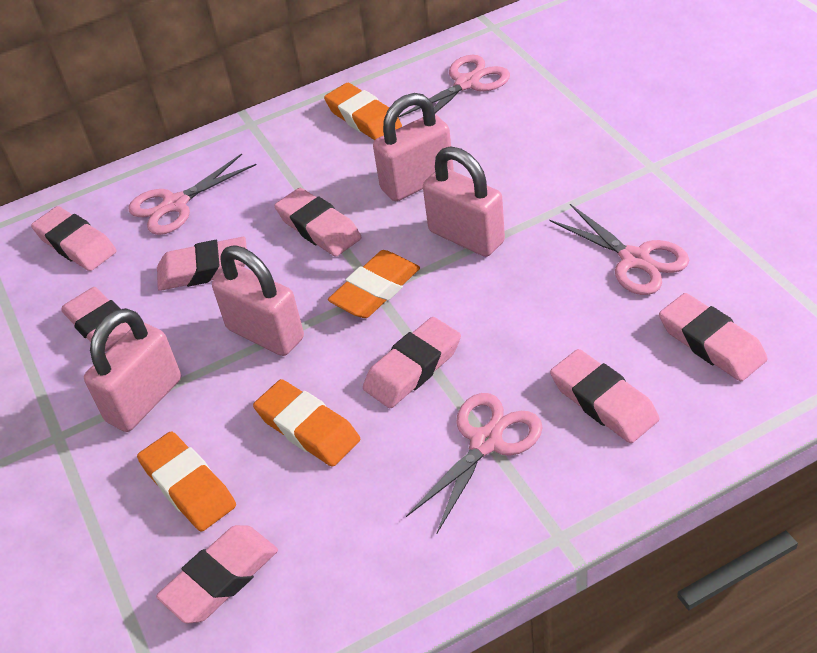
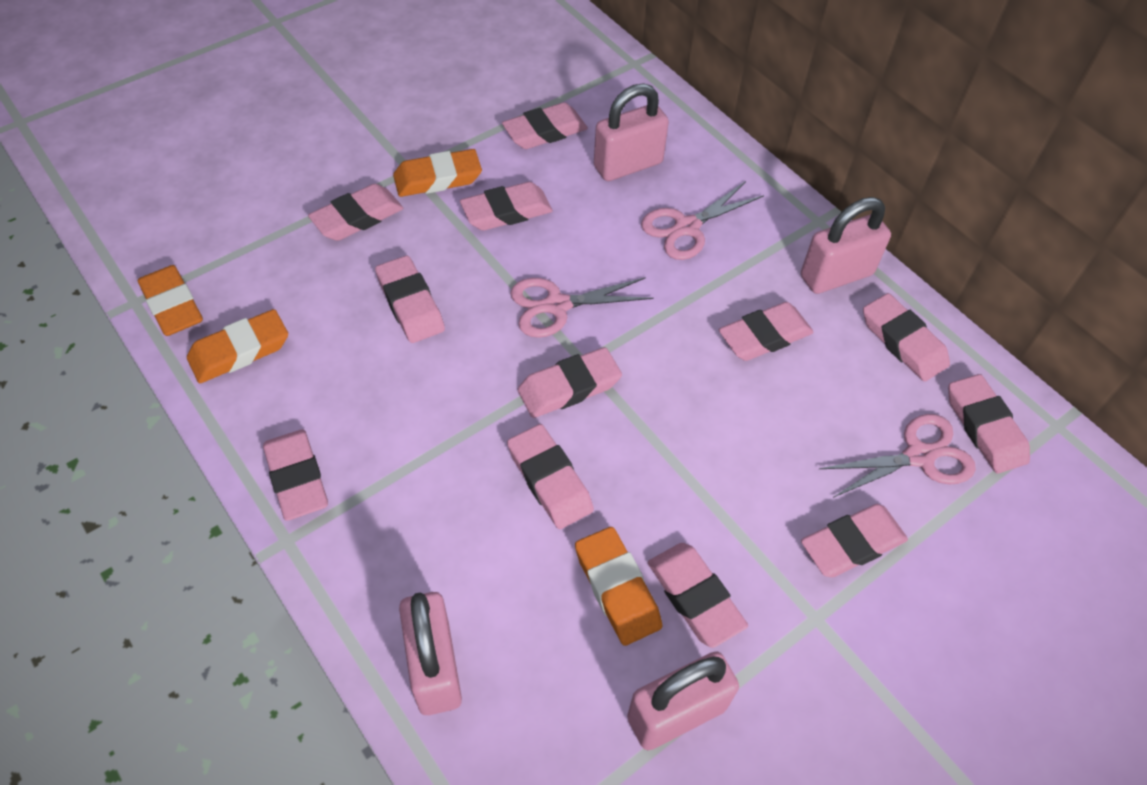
pink eraser: 8 -> 12
pink scissors: 4 -> 3

